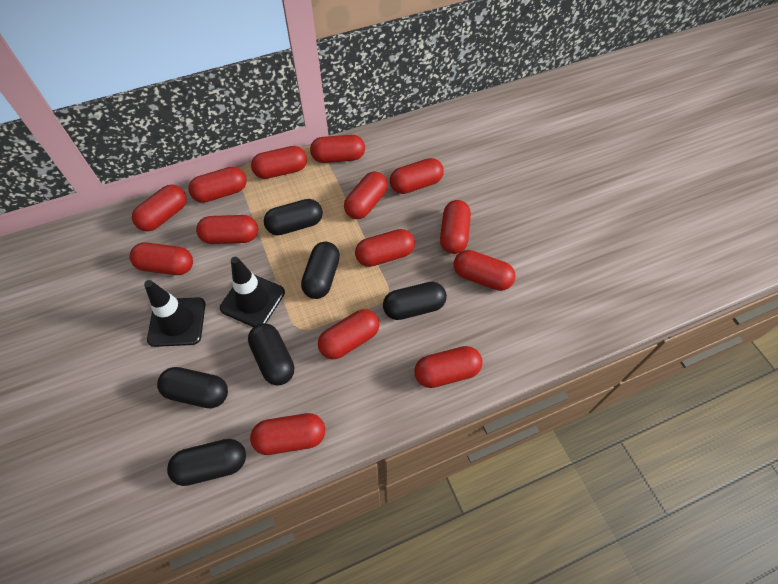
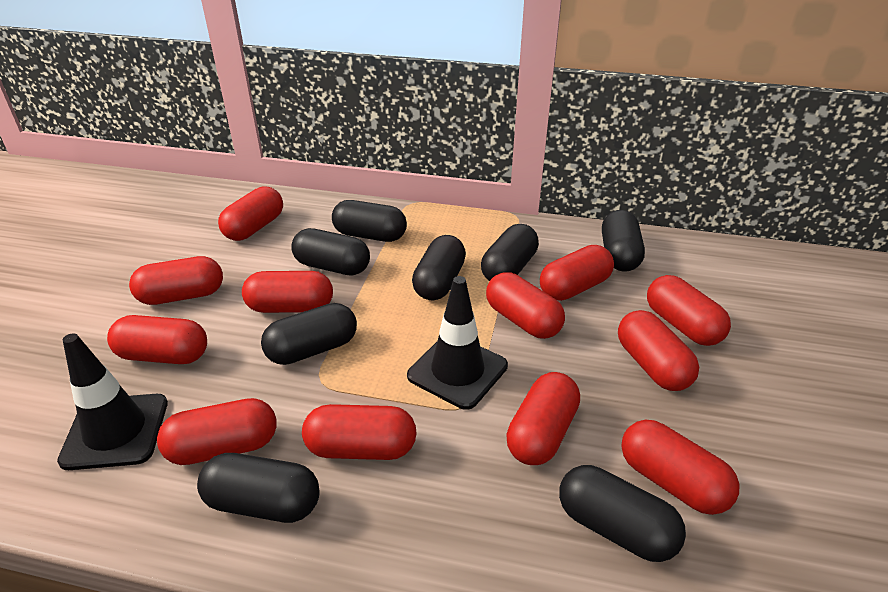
black capsule: 6 -> 8
red capsule: 14 -> 12

